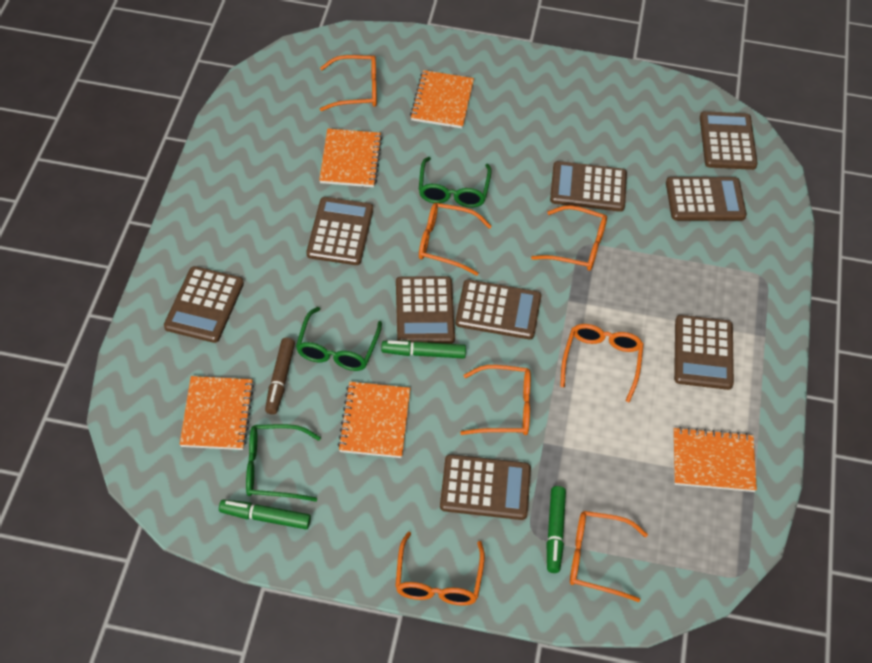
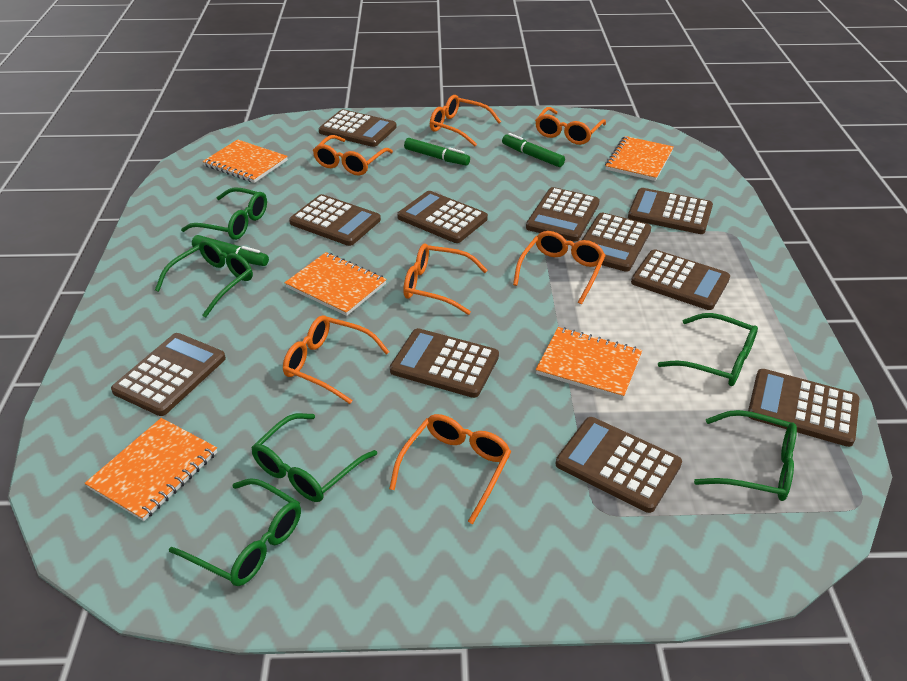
brown calculator: 9 -> 11
brown marker: 1 -> 0
green glasses: 3 -> 6

